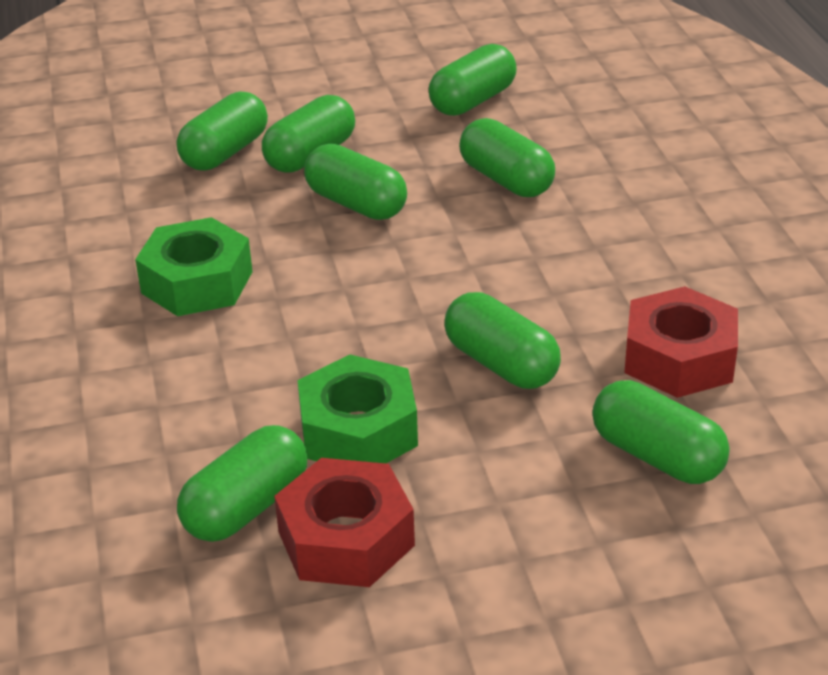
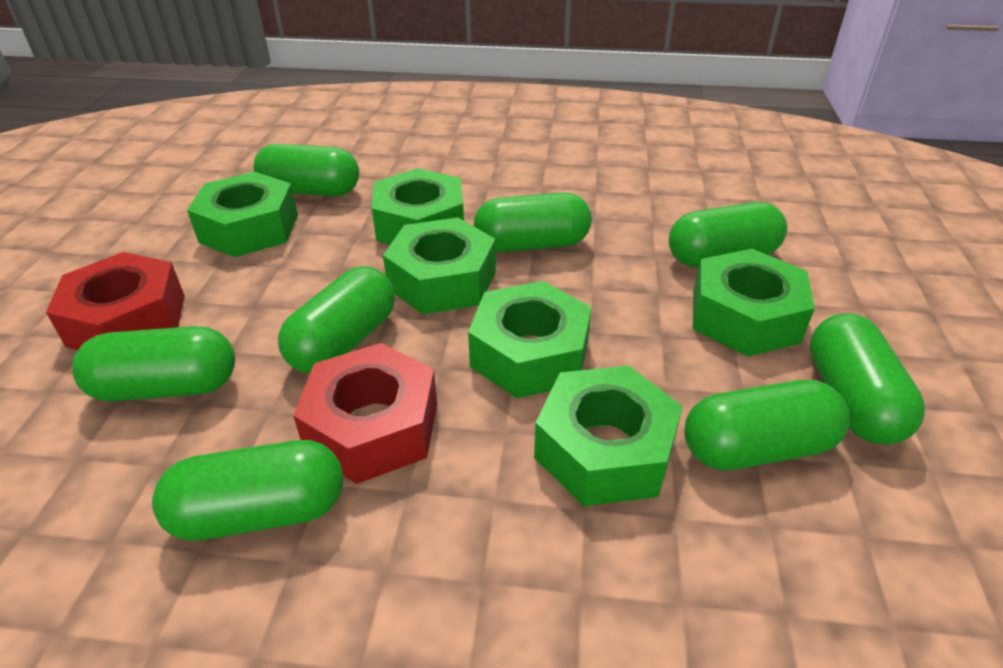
green nut: 2 -> 6

